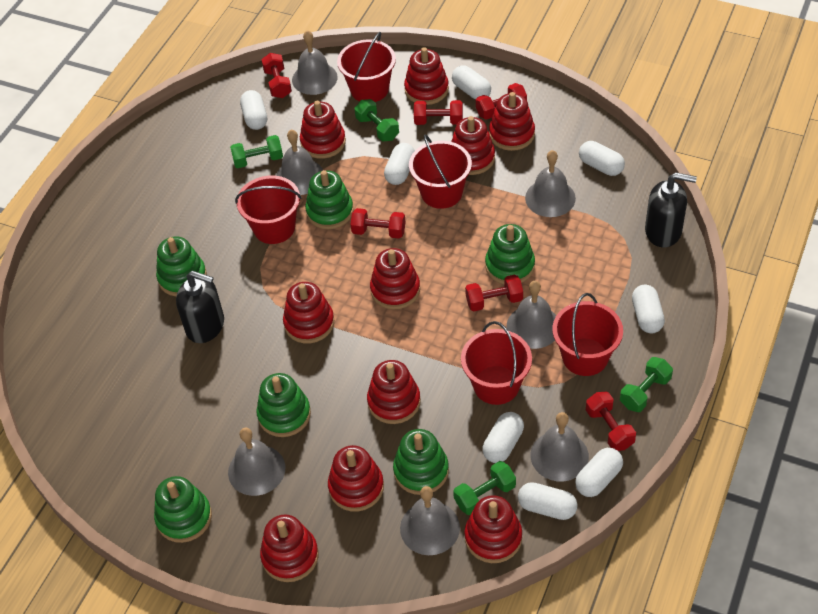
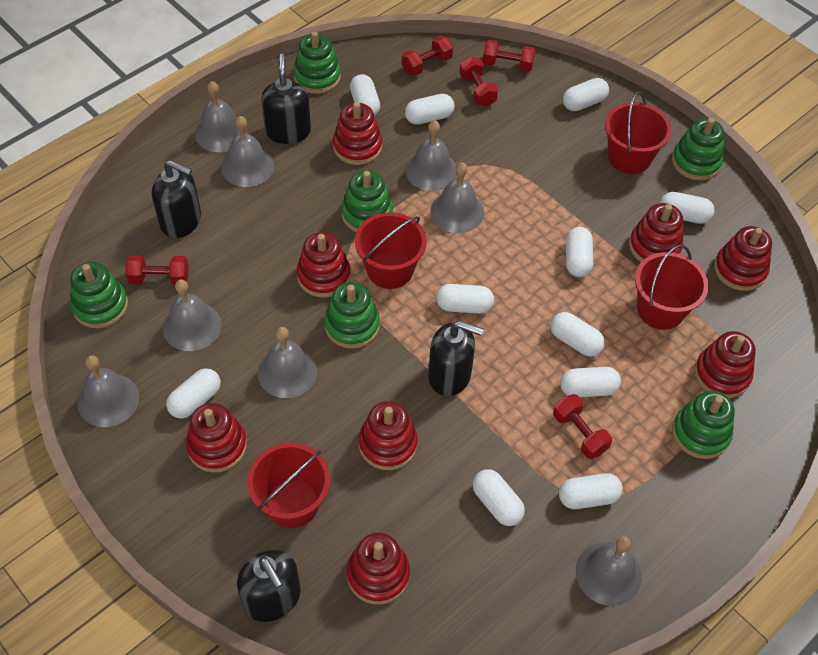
black soap dispenser: 2 -> 4
green dumbbell: 4 -> 0
grey bell: 7 -> 8
red bucket: 5 -> 4
red dumbbell: 6 -> 5
red stacking toy: 10 -> 8
white capsule: 8 -> 11

